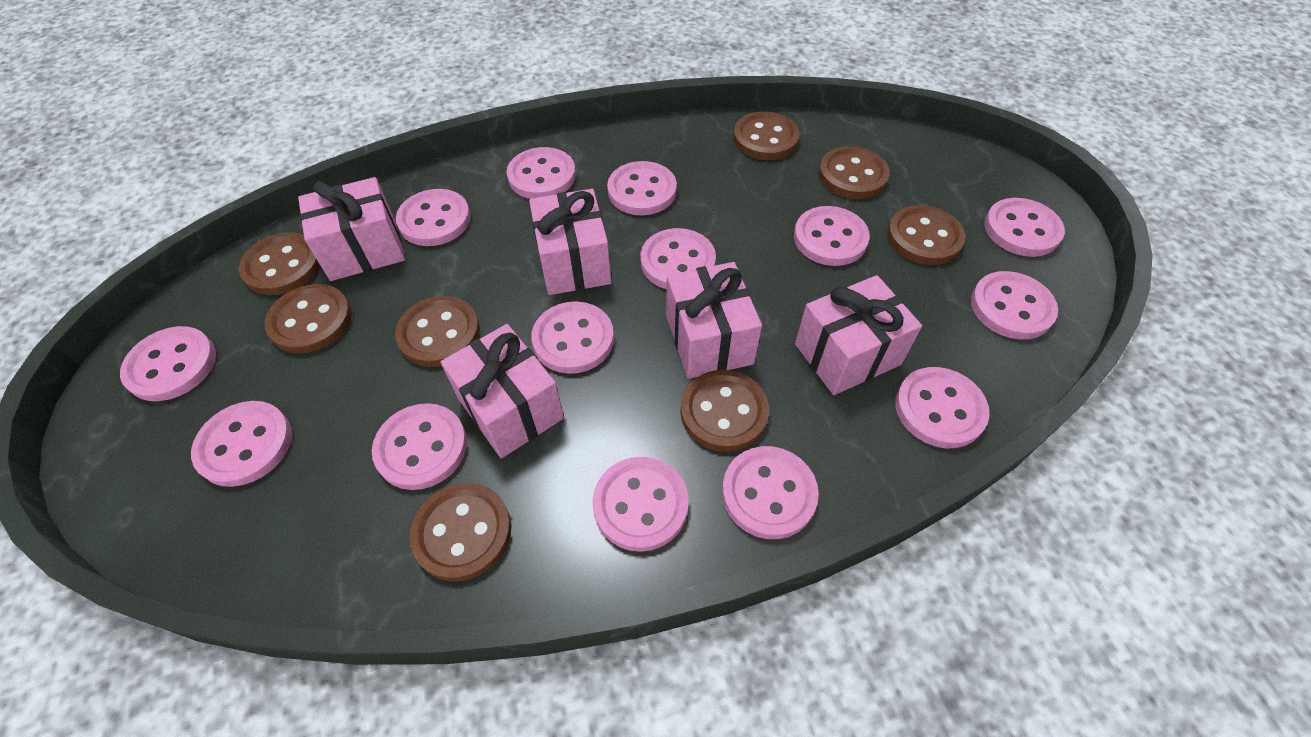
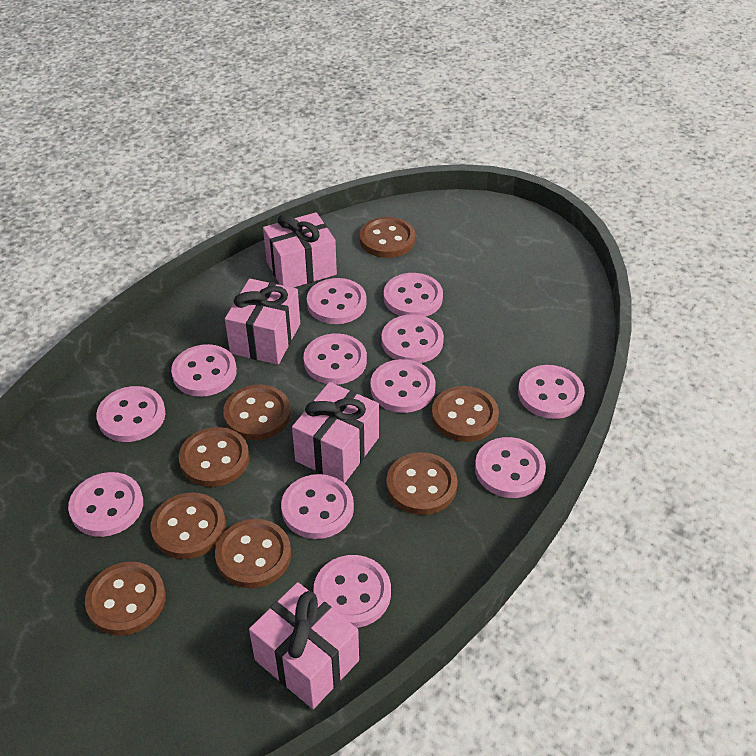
pink button: 14 -> 12
pink gift: 5 -> 4

